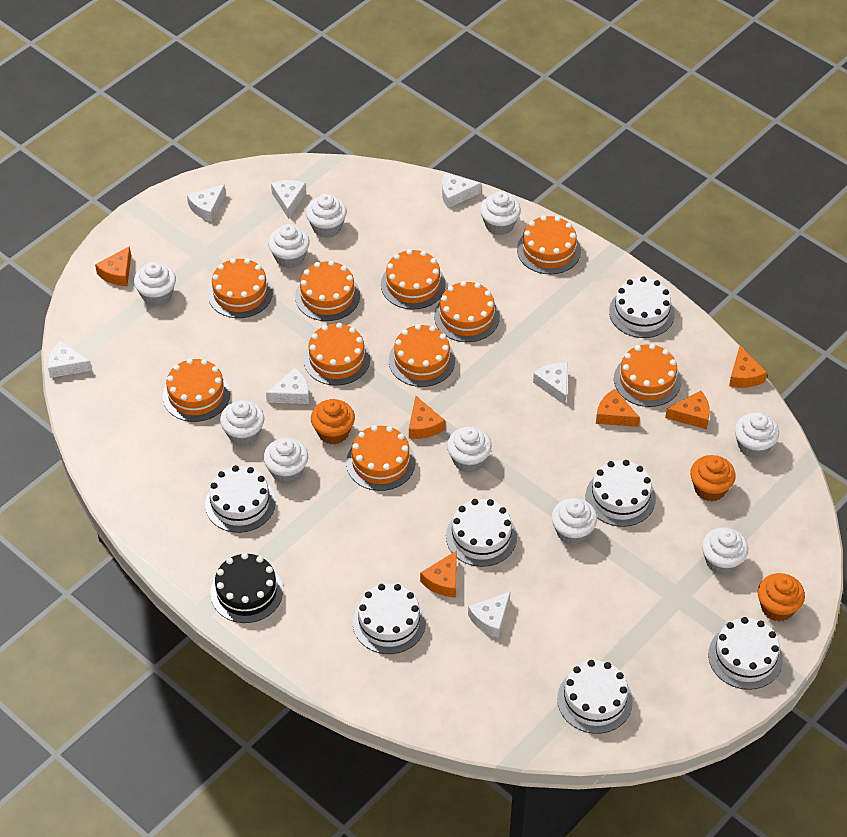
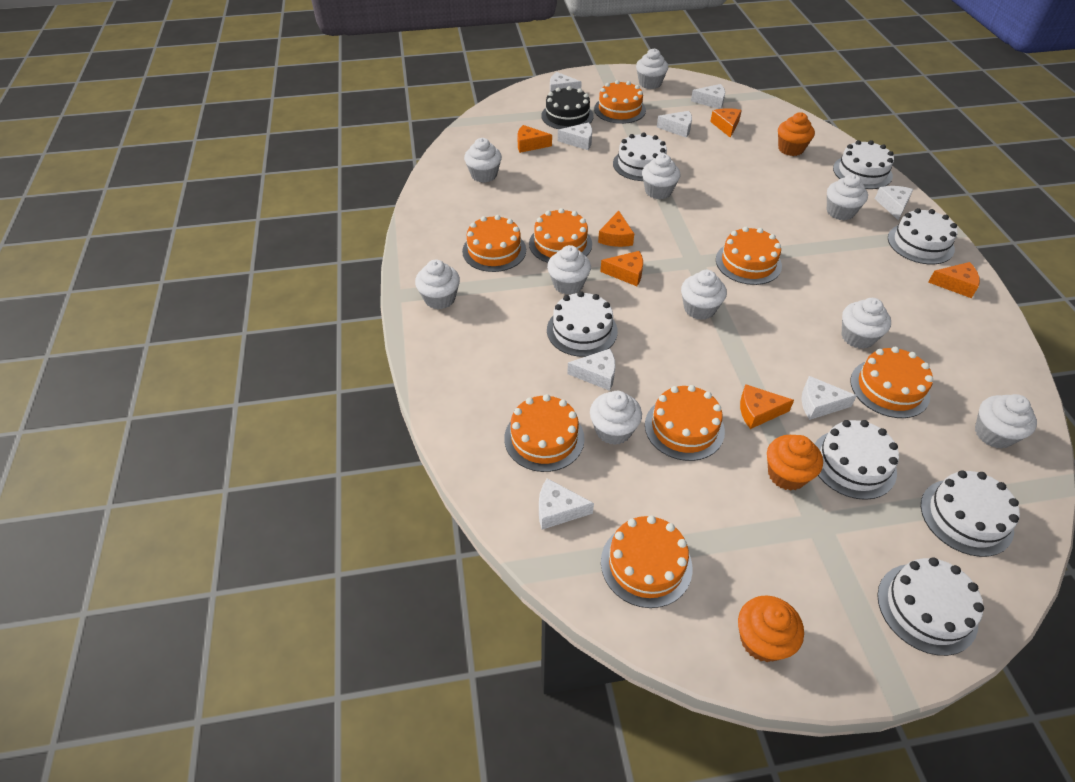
orange cake: 10 -> 8
white cheese: 7 -> 8

